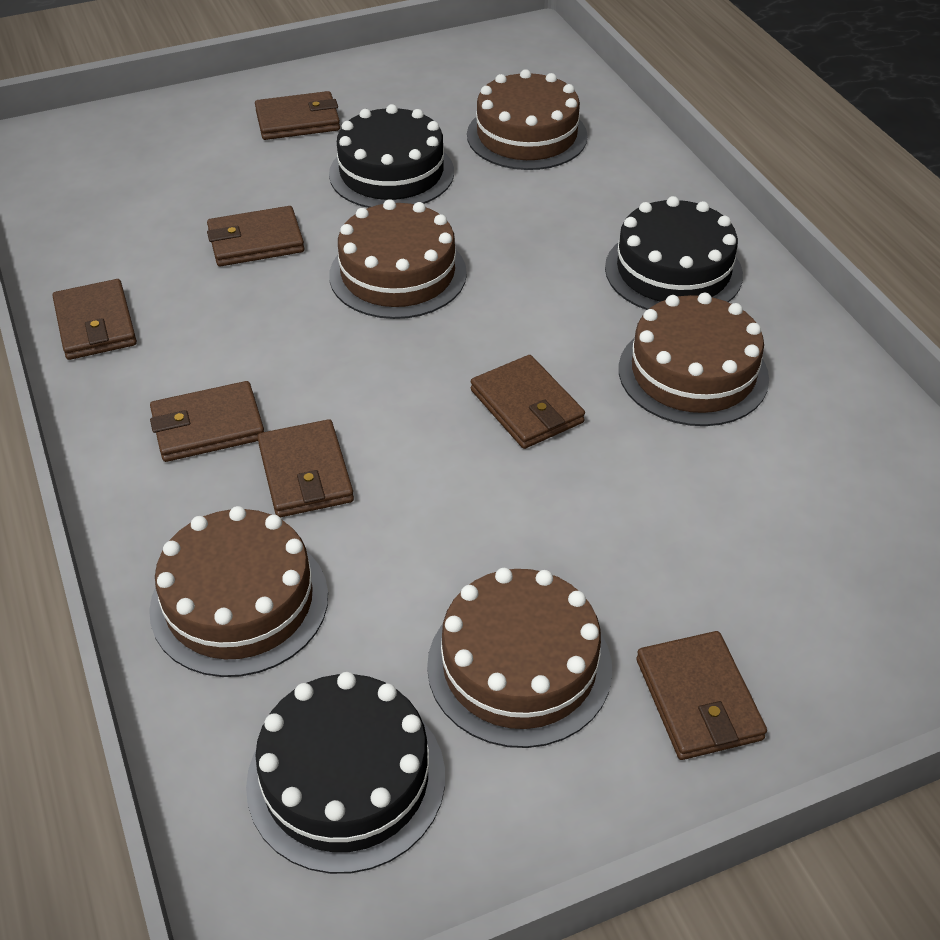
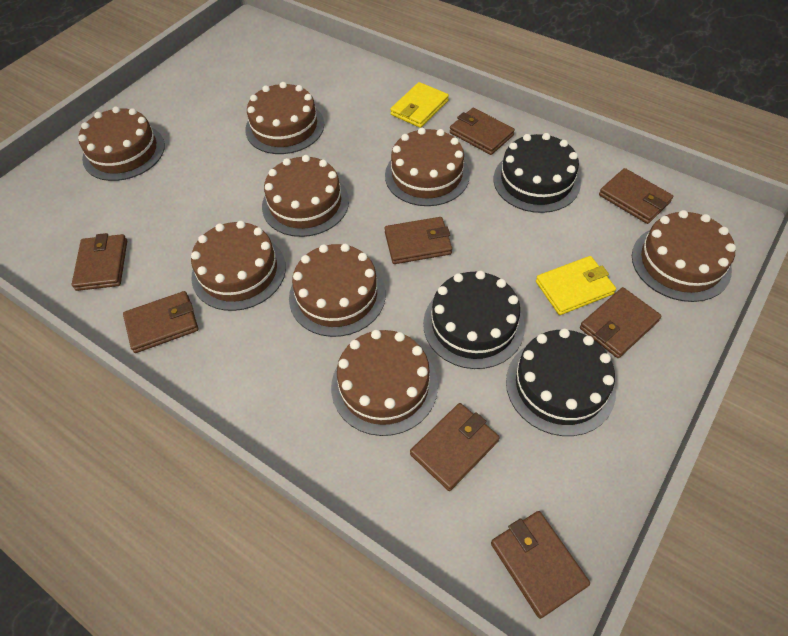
brown cake: 5 -> 8
brown wallet: 7 -> 8
yellow wallet: 0 -> 2

